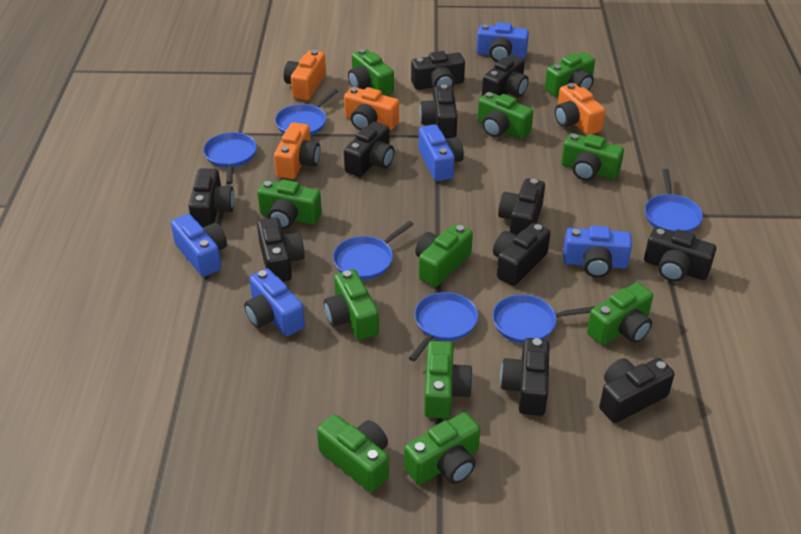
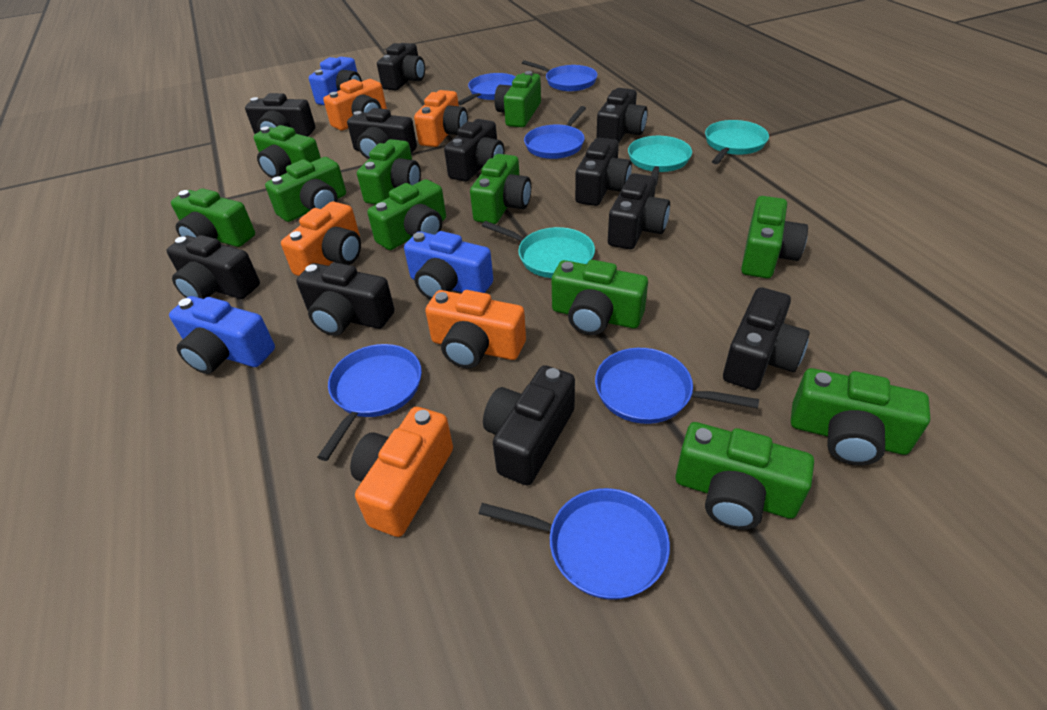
blue camera: 5 -> 3
orange camera: 4 -> 5
turquoise pan: 0 -> 3

